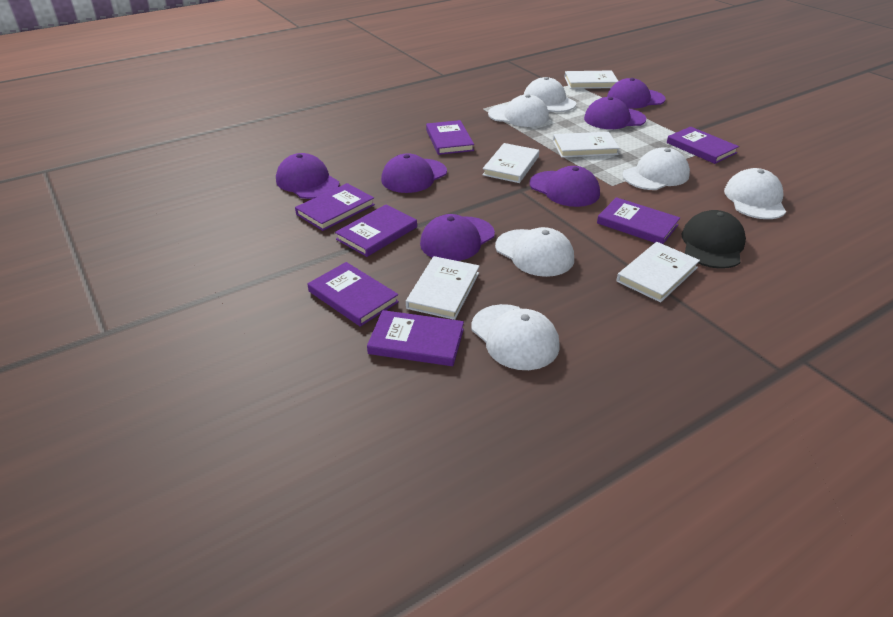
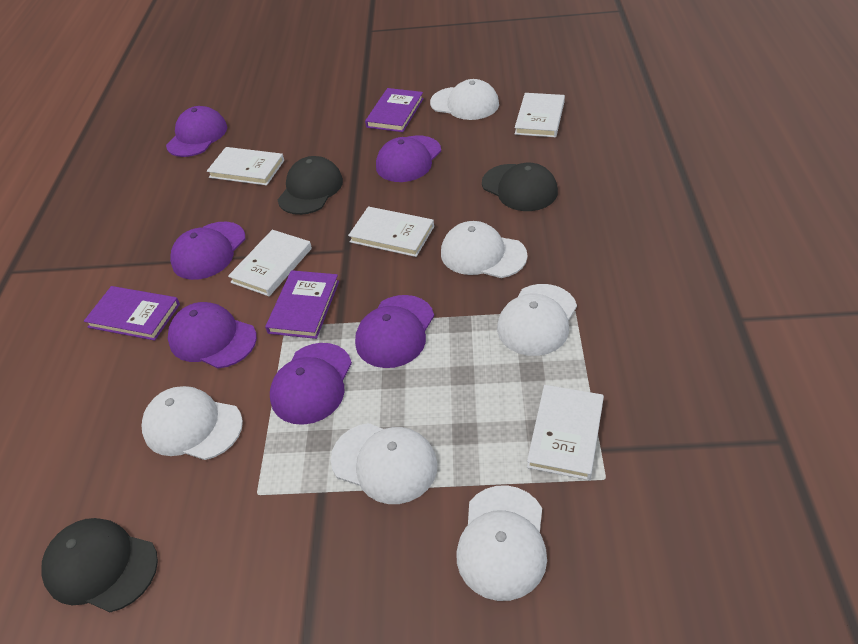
black cap: 1 -> 3
purple book: 7 -> 3

